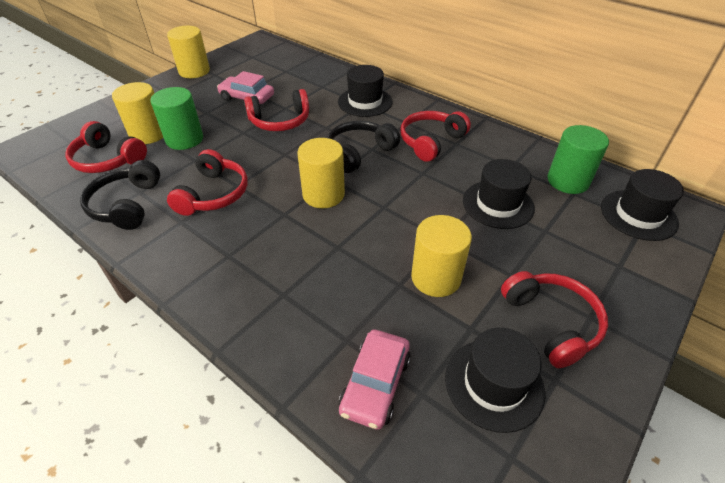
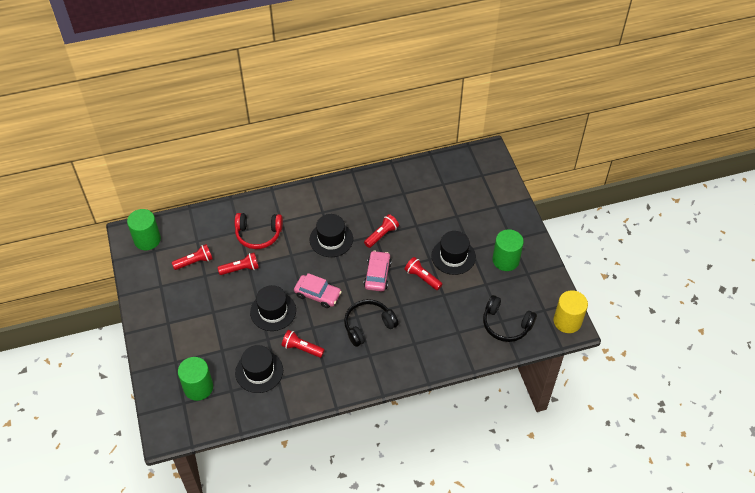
green cylinder: 2 -> 3
red flashlight: 0 -> 5
red headphones: 5 -> 1
yellow cylinder: 4 -> 1

